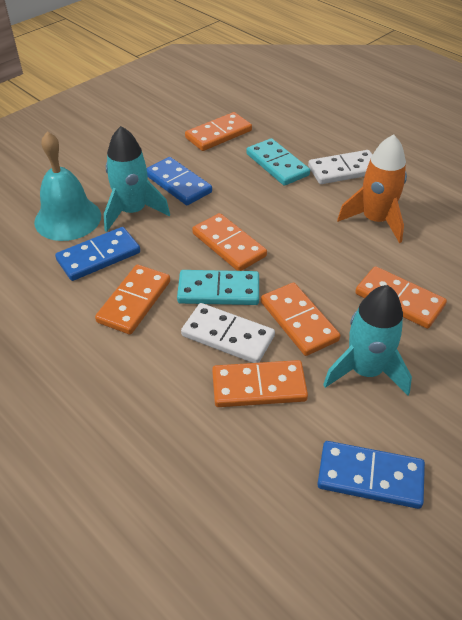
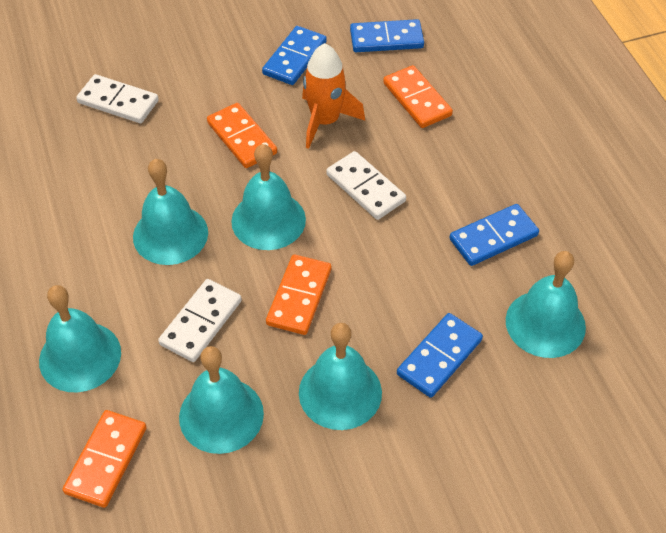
blue domino: 3 -> 4
orange domino: 6 -> 4
turquoise bell: 1 -> 6
turquoise domino: 2 -> 0
turquoise rocket: 2 -> 0
white domino: 2 -> 3

